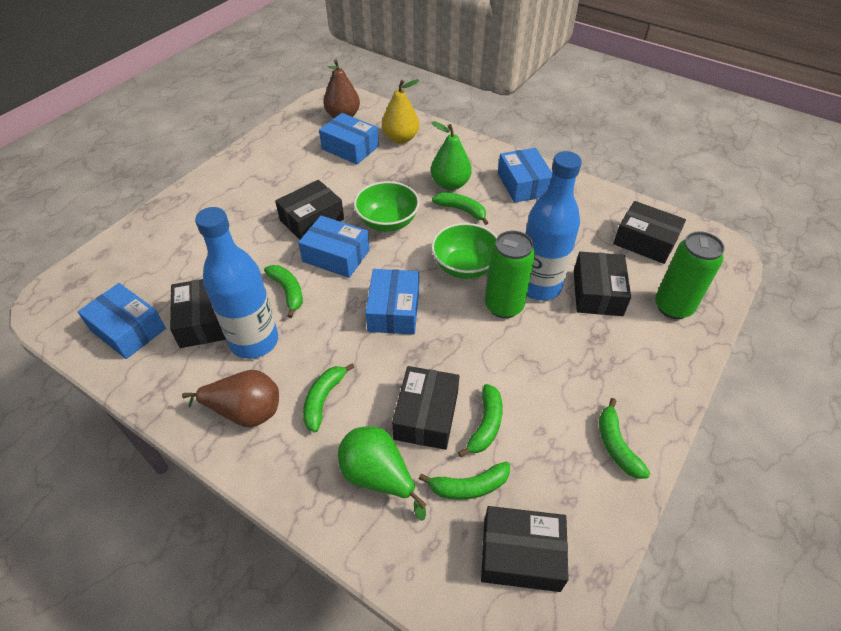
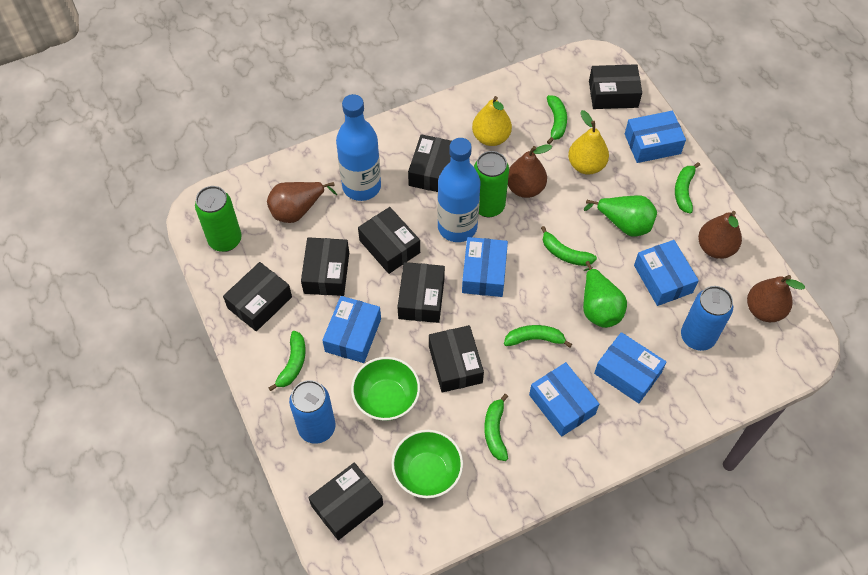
black box: 6 -> 8
blue box: 5 -> 6
blue can: 0 -> 2
brown pear: 2 -> 4
yellow pear: 1 -> 2

